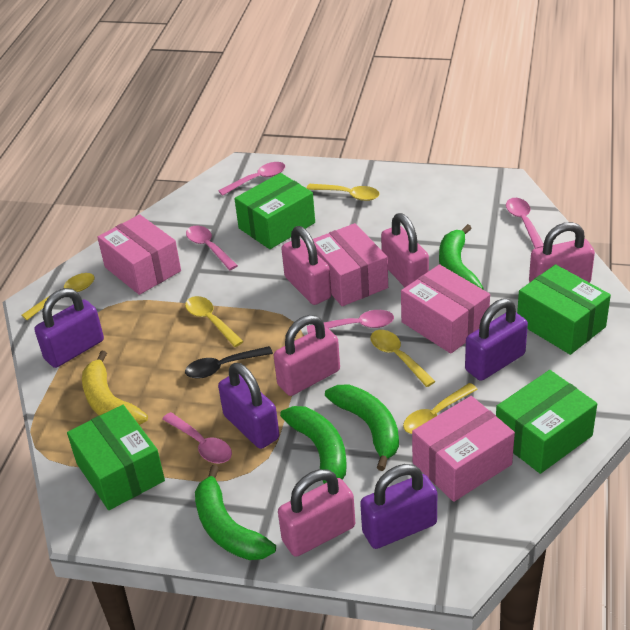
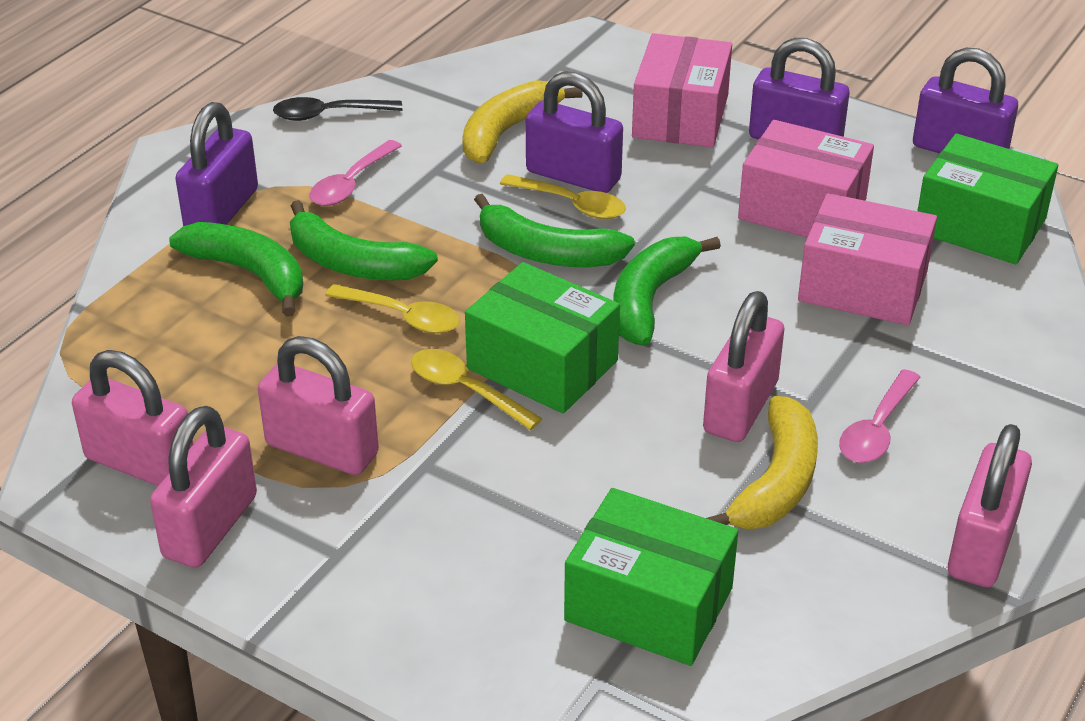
green box: 4 -> 3
pink box: 4 -> 3
pink spoon: 5 -> 2
yellow banana: 1 -> 2
yellow spoon: 5 -> 3

